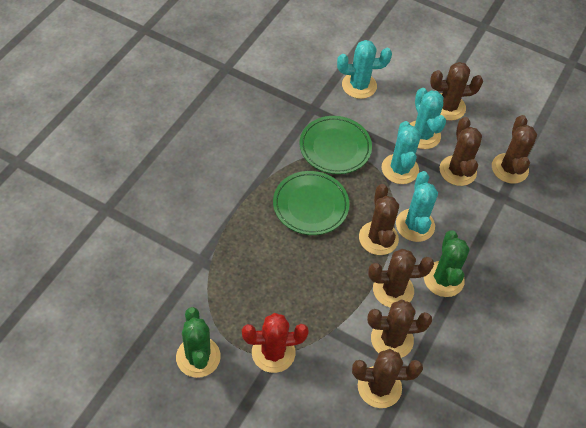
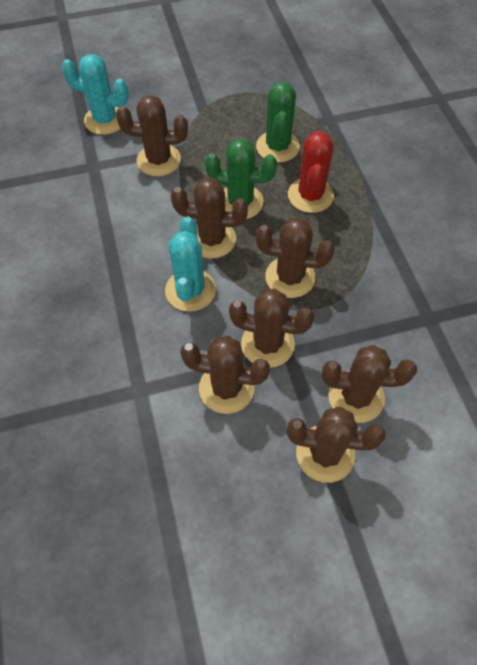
green plate: 2 -> 0
turquoise cactus: 4 -> 2

